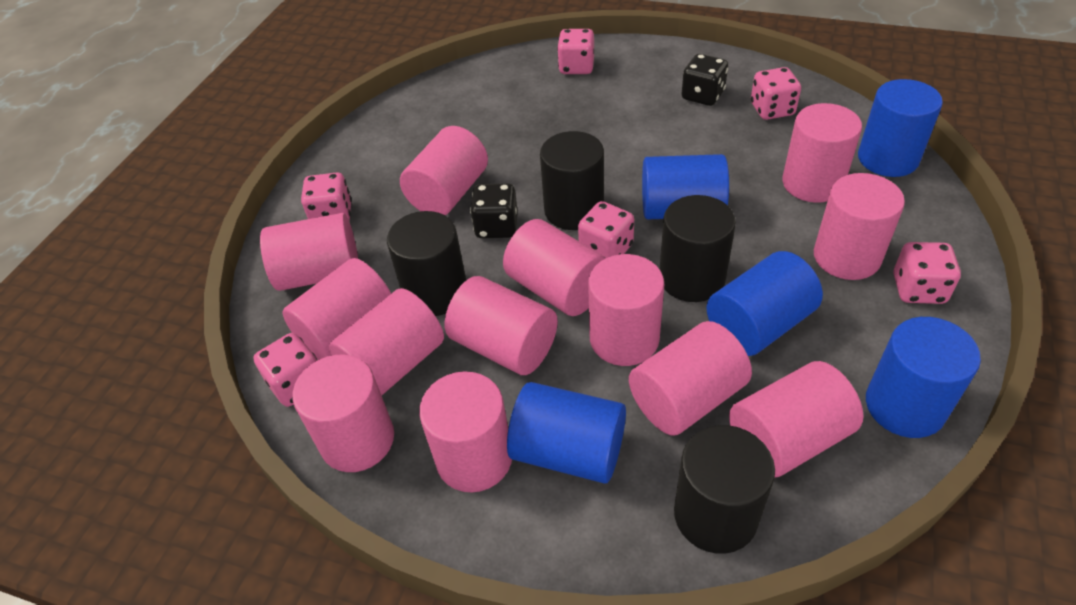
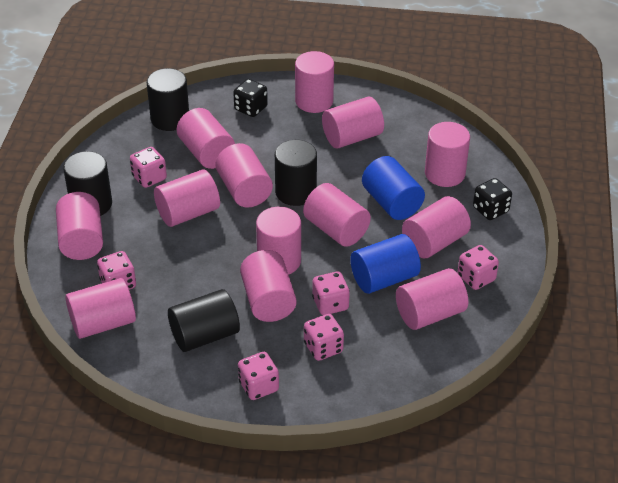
blue cylinder: 5 -> 2

